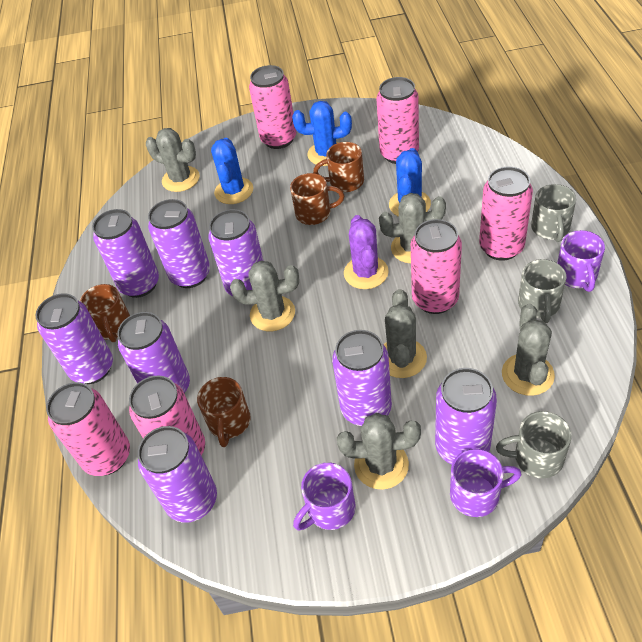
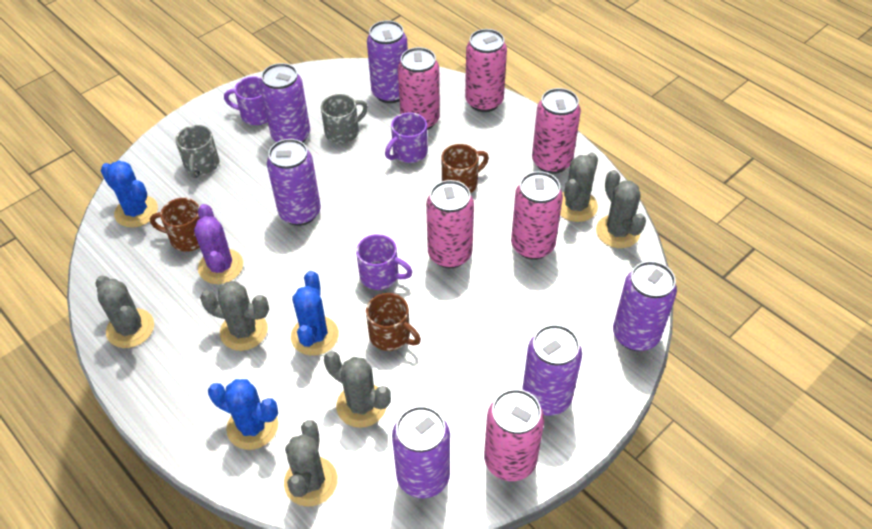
brown mug: 4 -> 3
grey mug: 3 -> 2
purple can: 8 -> 6

